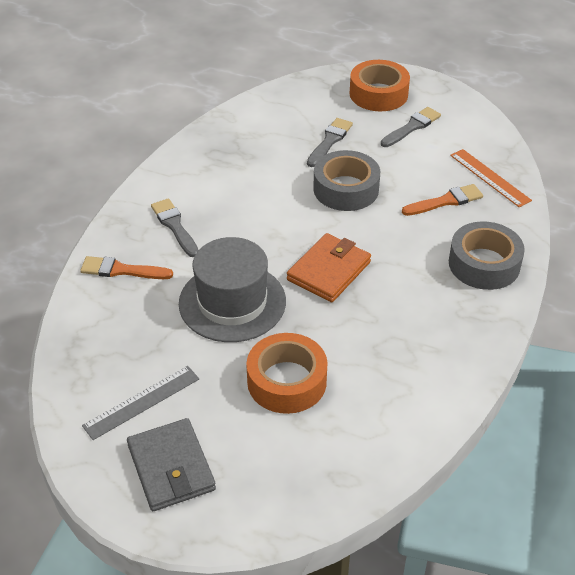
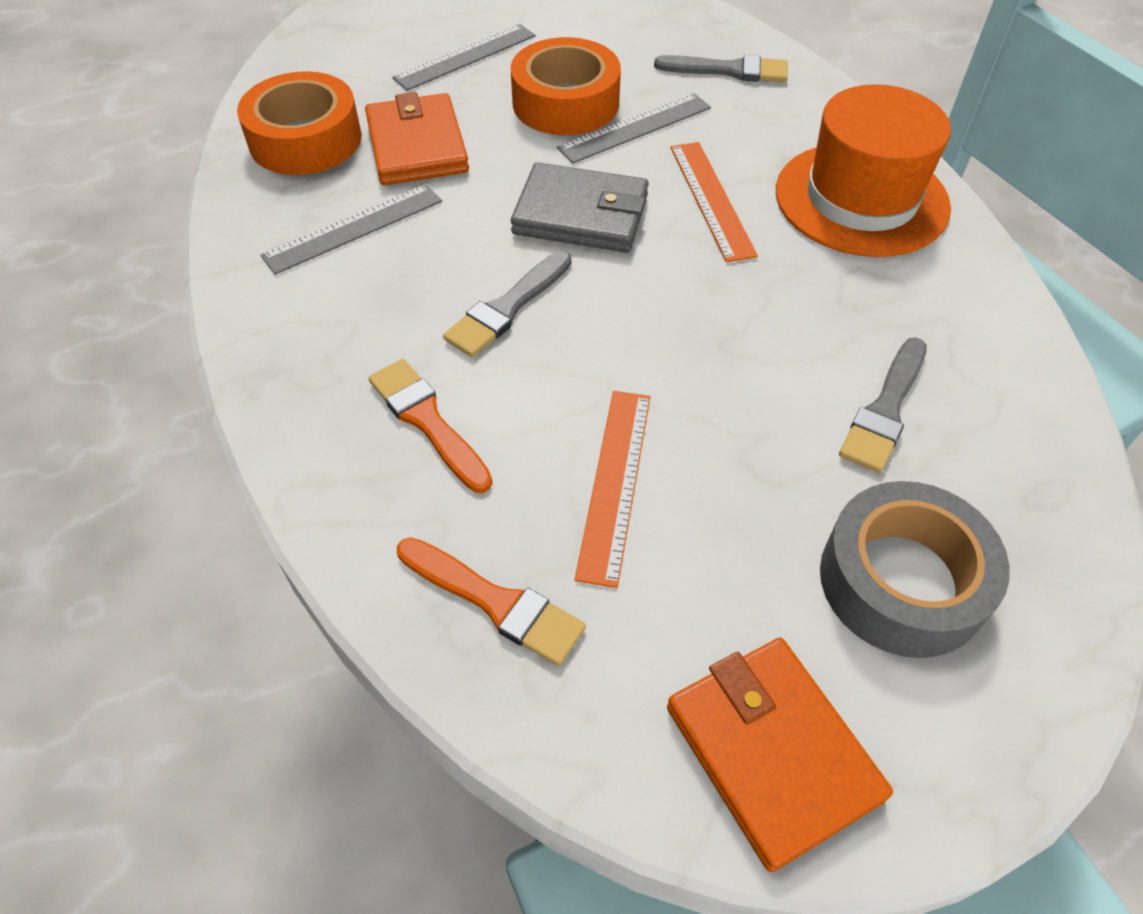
grey hat: 1 -> 0
grey ruler: 1 -> 3
grey tape: 2 -> 1
orange hat: 0 -> 1
orange ruler: 1 -> 2
orange wallet: 1 -> 2

